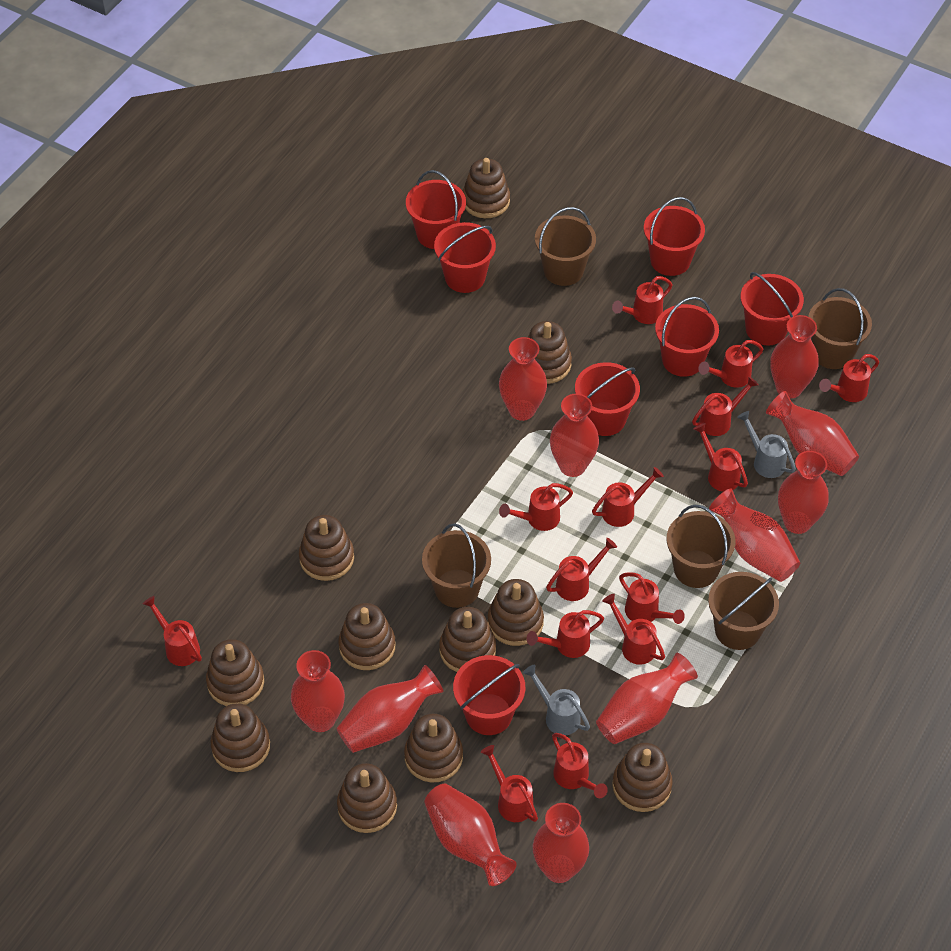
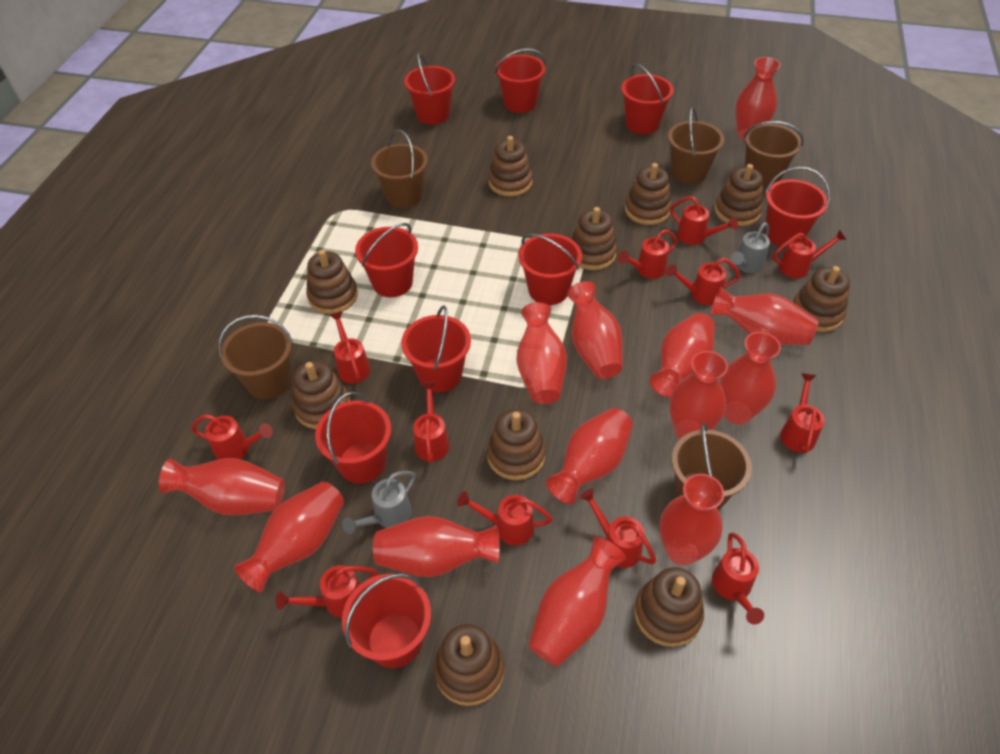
brown stacking toy: 11 -> 10
red bucket: 7 -> 9
red vase: 11 -> 13
red watering can: 14 -> 12

